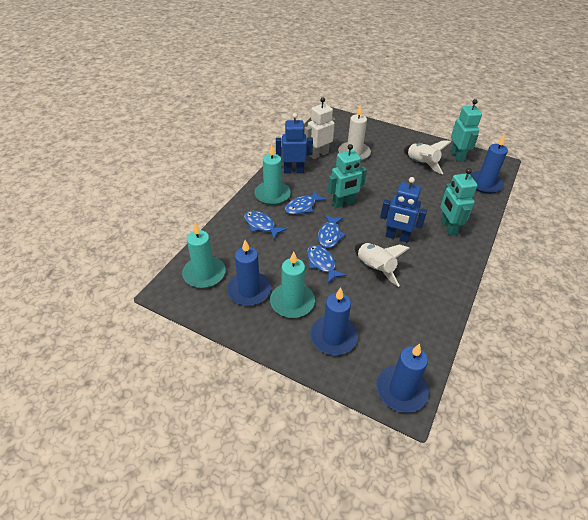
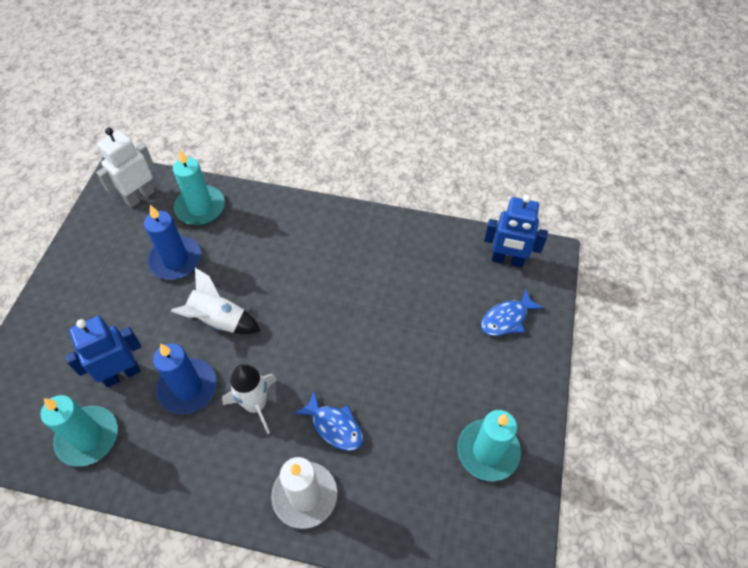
blue candle: 4 -> 2
blue fish: 4 -> 2
turquoise robot: 3 -> 0

